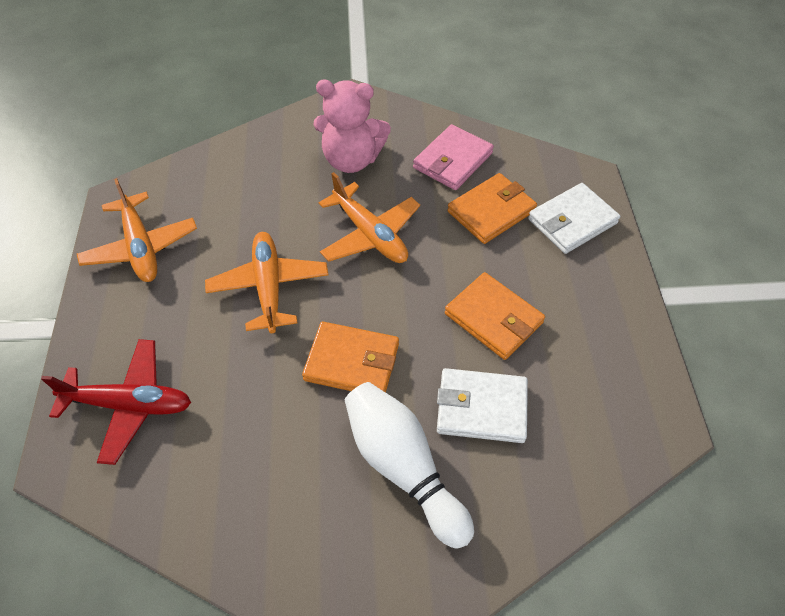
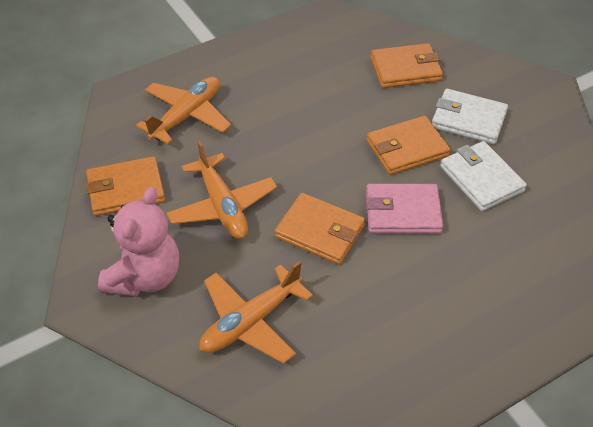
orange wallet: 3 -> 4
red plane: 1 -> 0
white bowling pin: 1 -> 0

